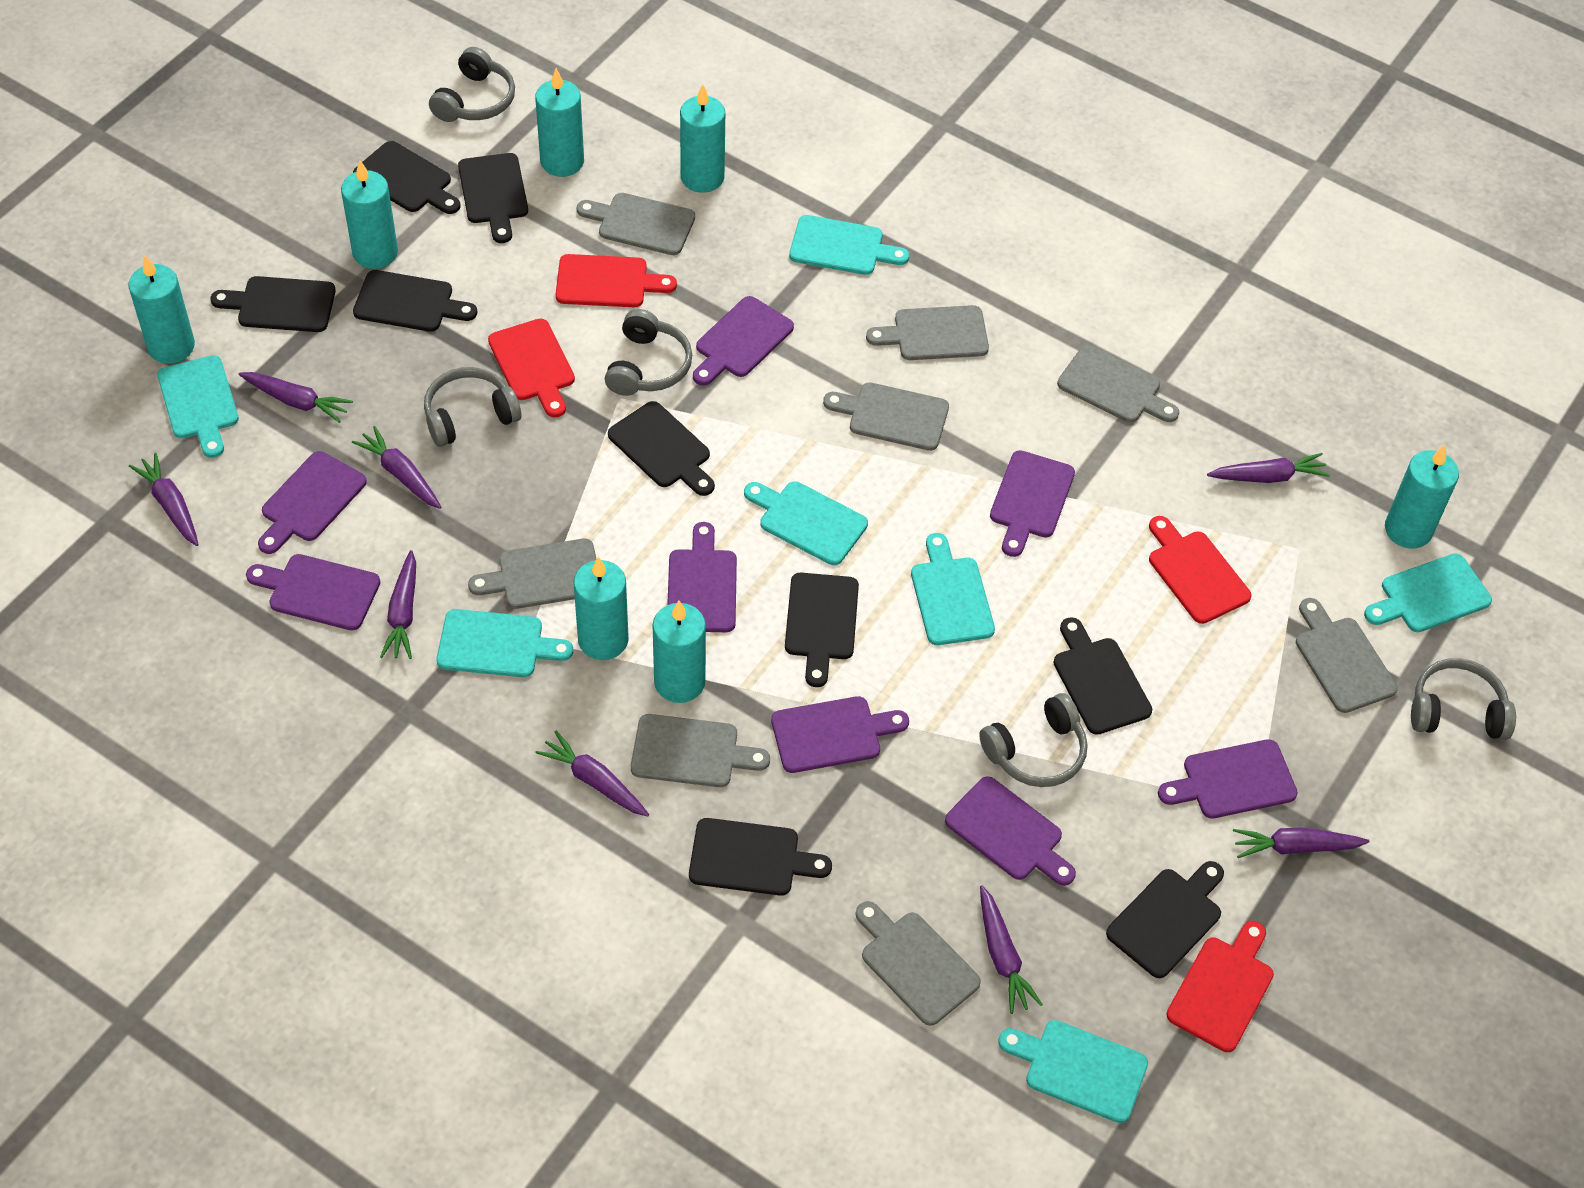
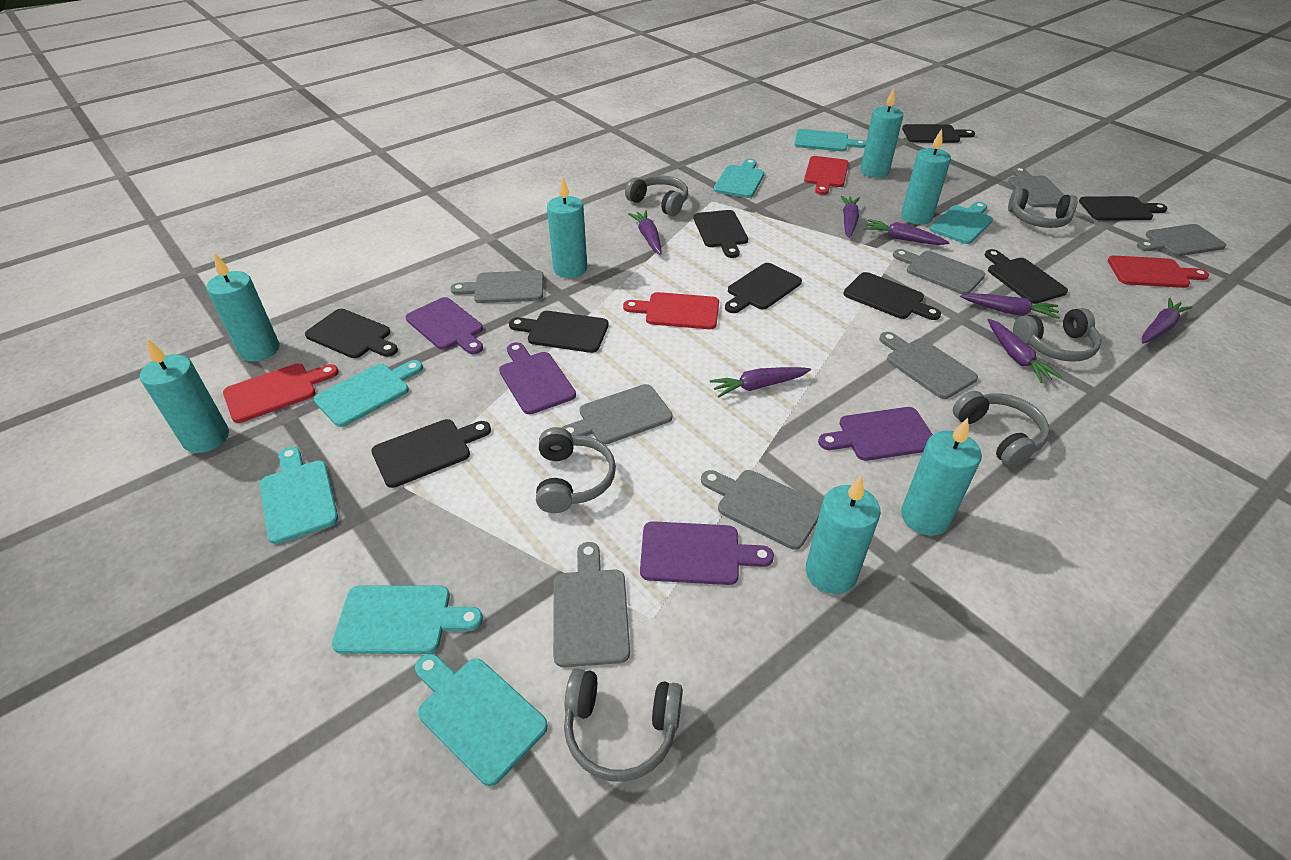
grey headphones: 5 -> 6
purple carrot: 8 -> 7
purple cutting board: 8 -> 4

